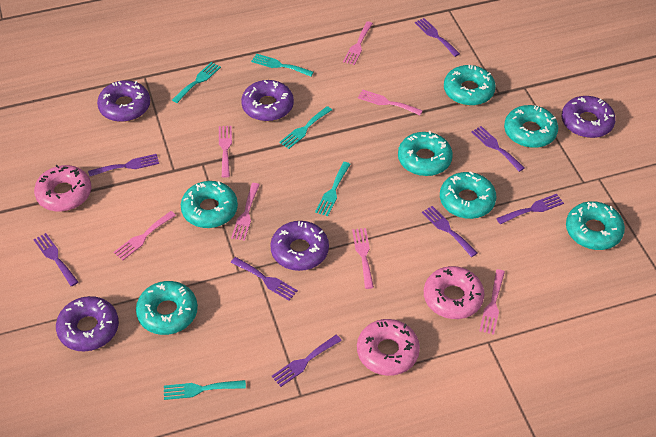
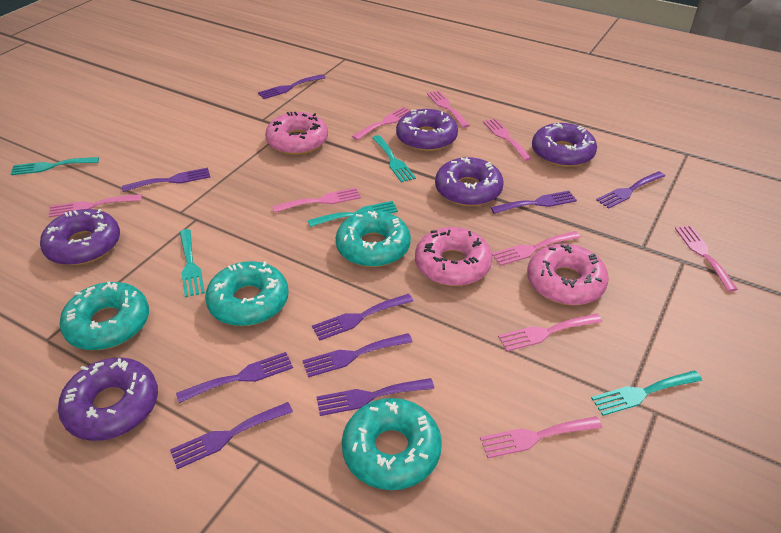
pink fork: 7 -> 9
purple fork: 8 -> 9
turquoise donut: 7 -> 4

